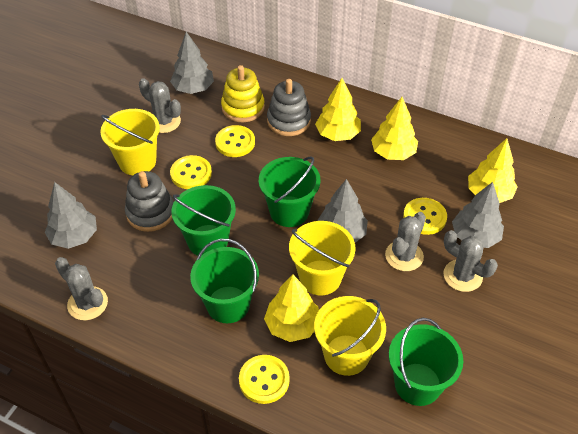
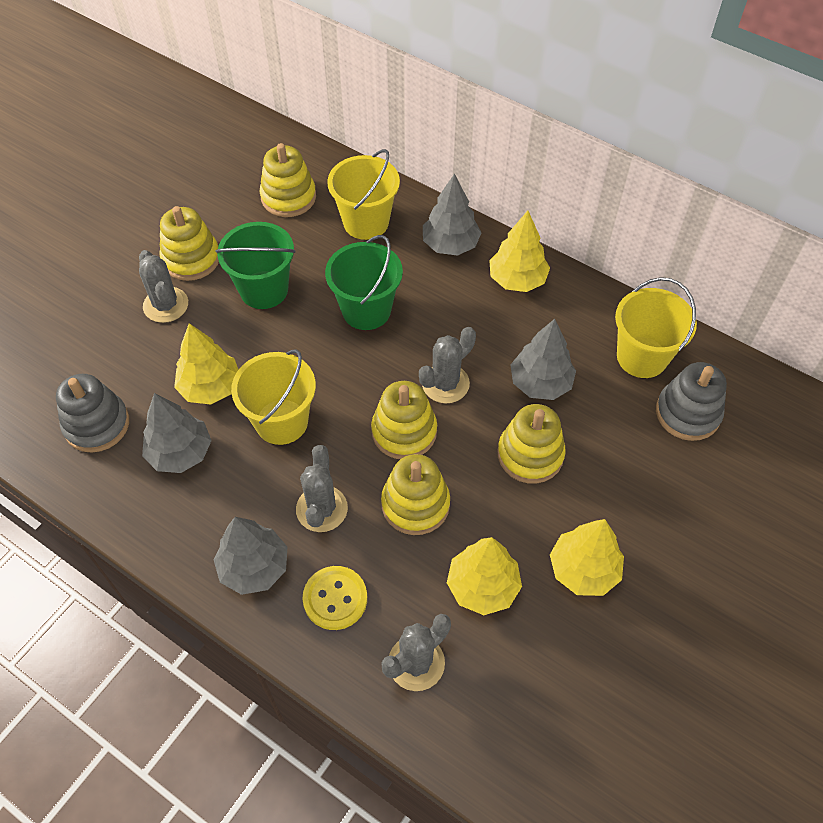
green bucket: 4 -> 2
yellow button: 4 -> 1
yellow stacking toy: 1 -> 5

